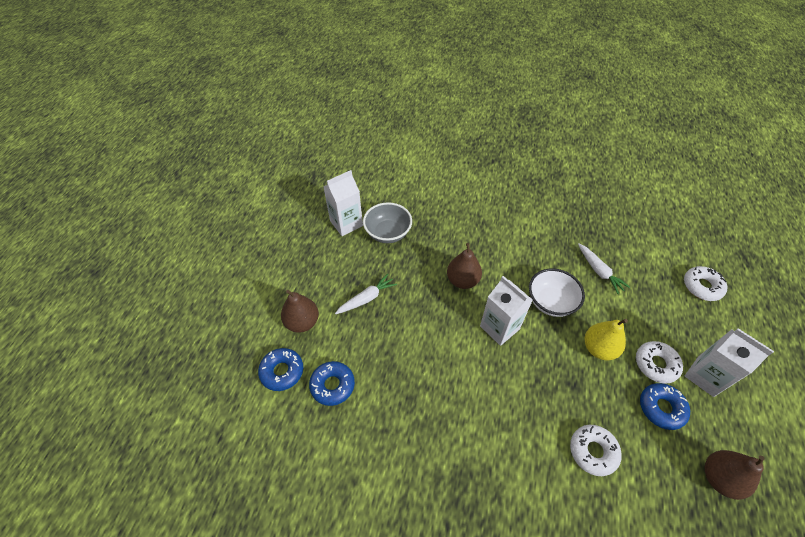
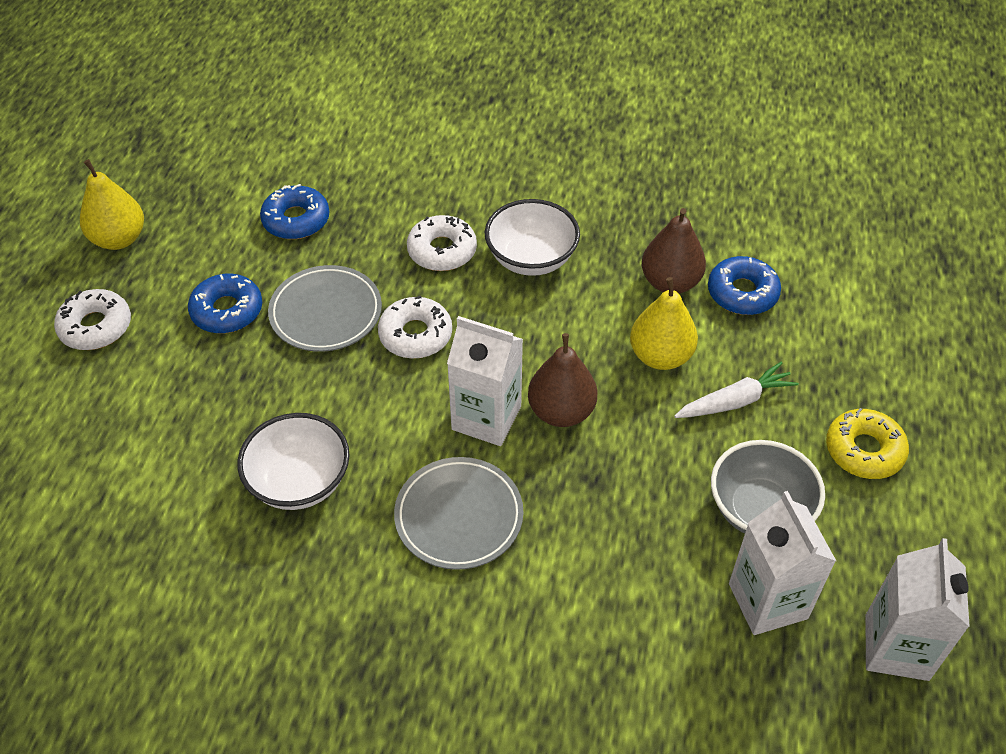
brown pear: 3 -> 2
grey plate: 0 -> 2
white bowl: 1 -> 2
white carrot: 2 -> 1
yellow donut: 0 -> 1
yellow pear: 1 -> 2

